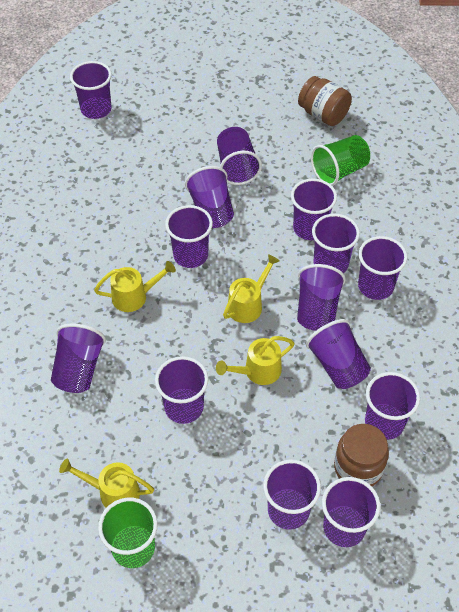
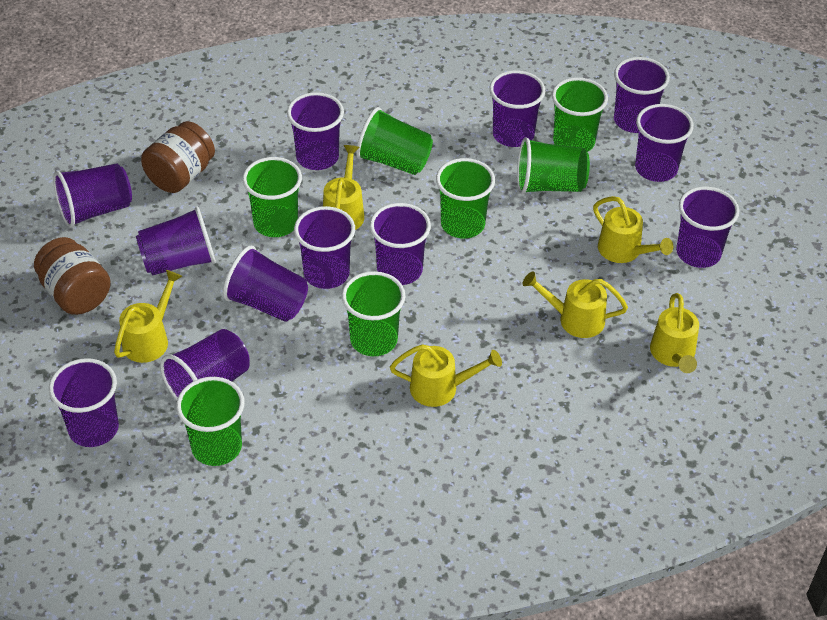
green cup: 2 -> 7
purple cup: 14 -> 12
yellow watering can: 4 -> 6

